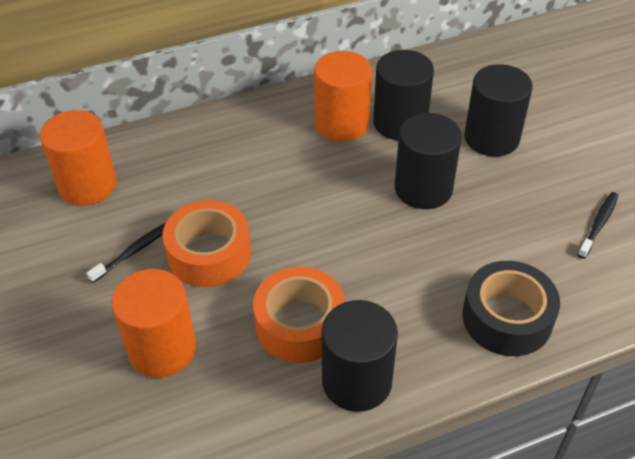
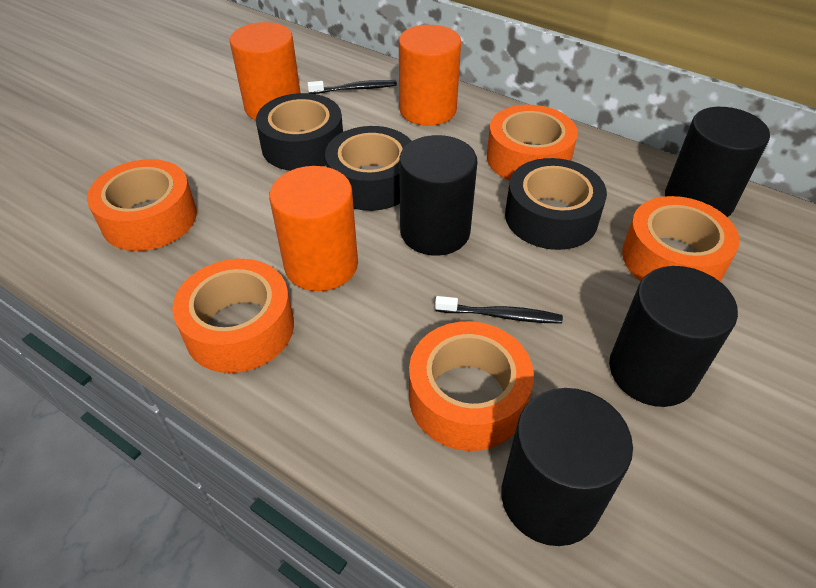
black tape: 1 -> 3
orange tape: 2 -> 5

